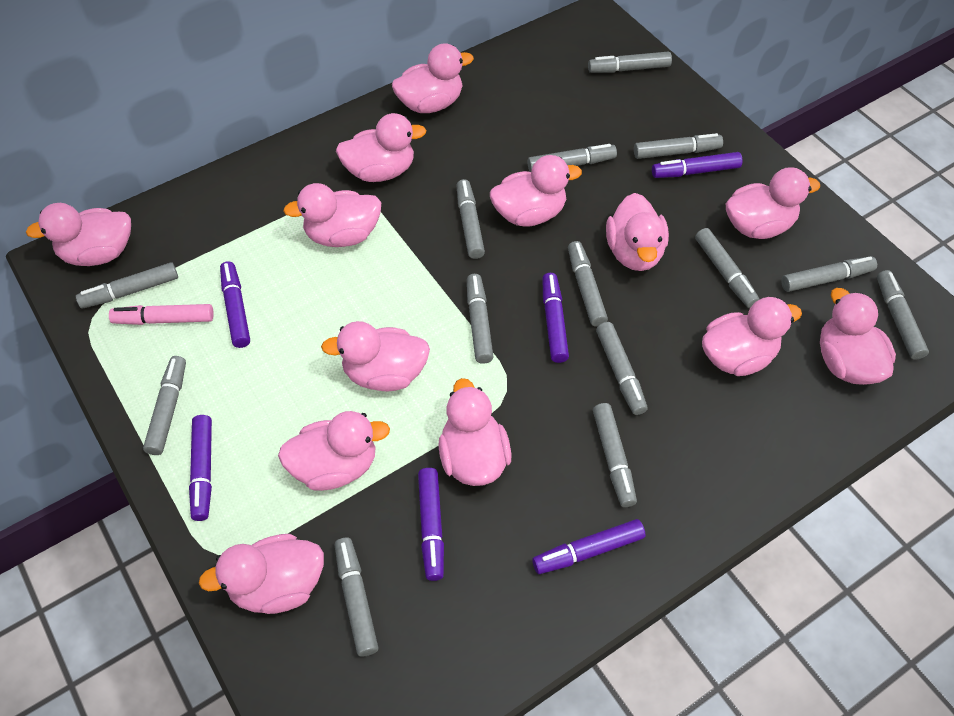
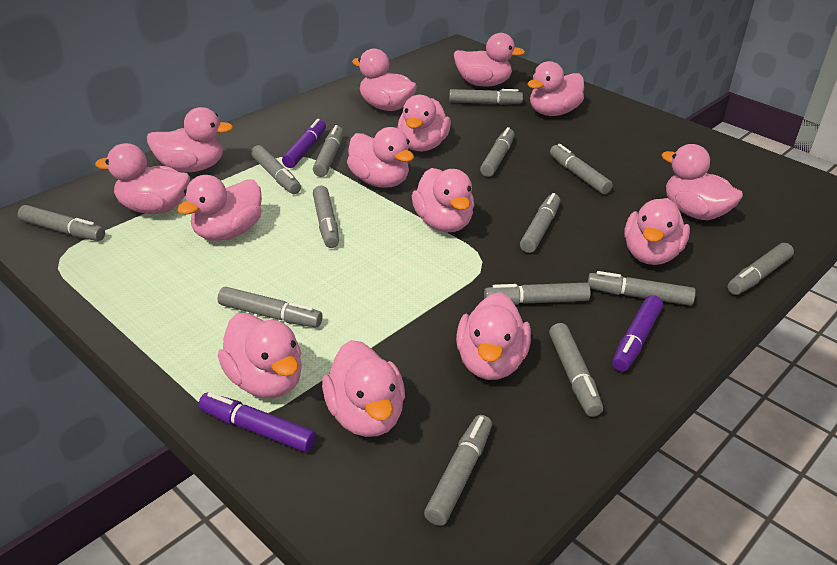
pink duck: 13 -> 14
pink marker: 1 -> 0
purple marker: 6 -> 3

